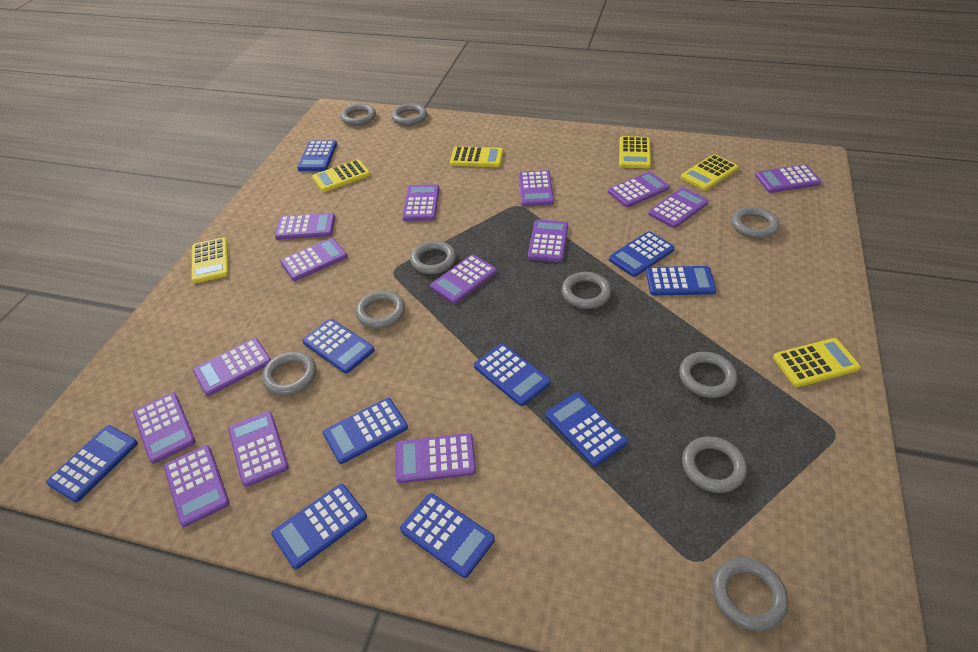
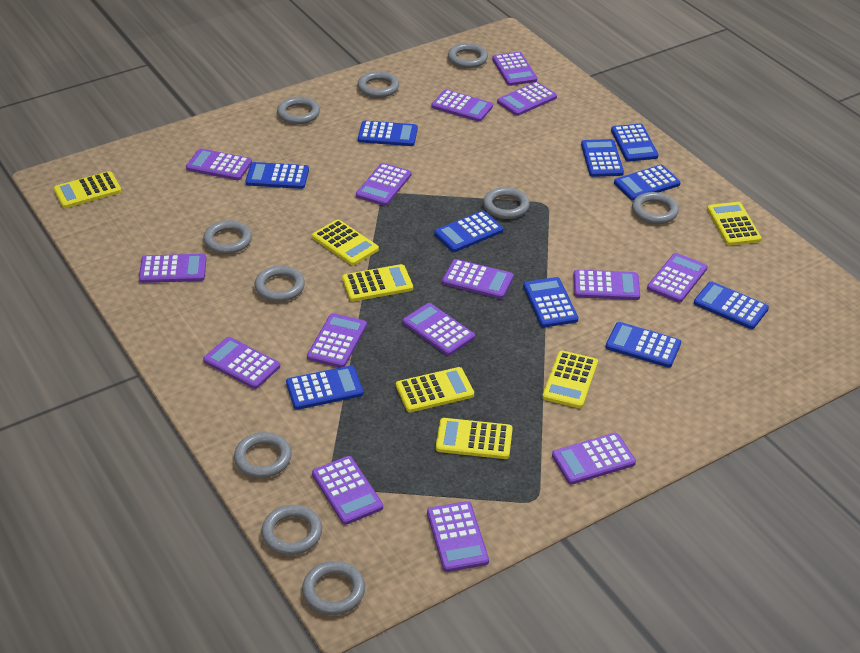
purple calculator: 14 -> 15
yellow calculator: 6 -> 7

